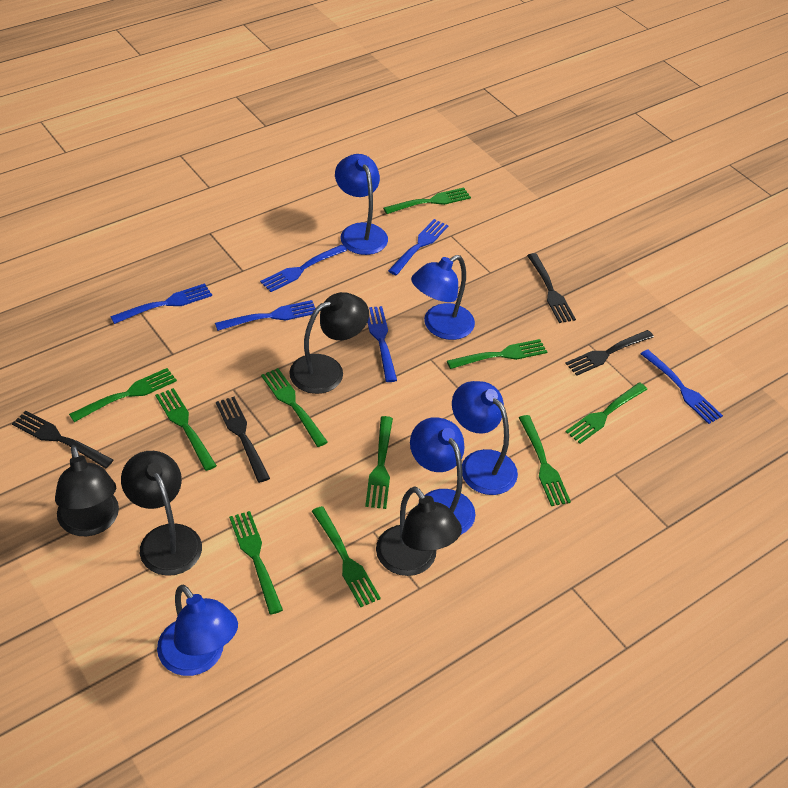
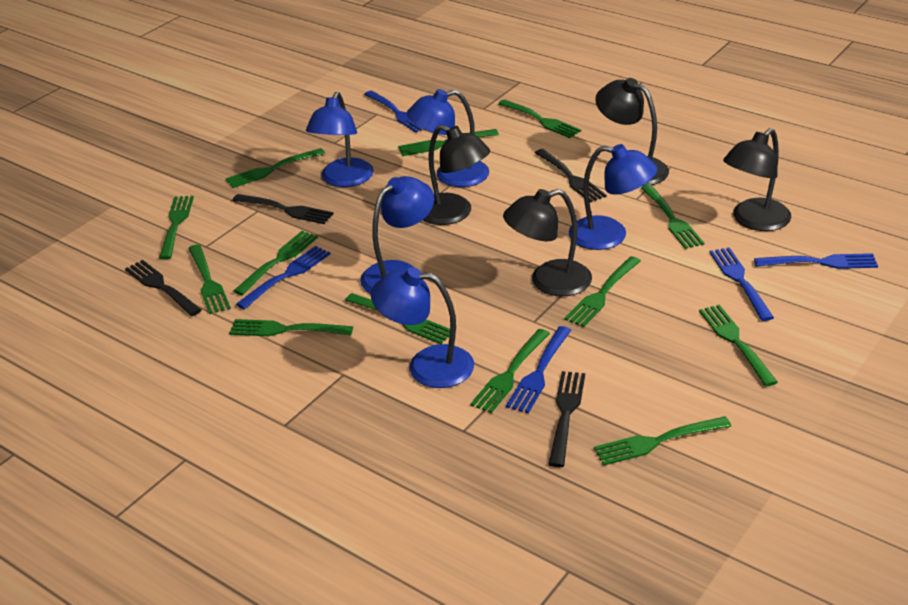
blue fork: 6 -> 5
green fork: 10 -> 13

